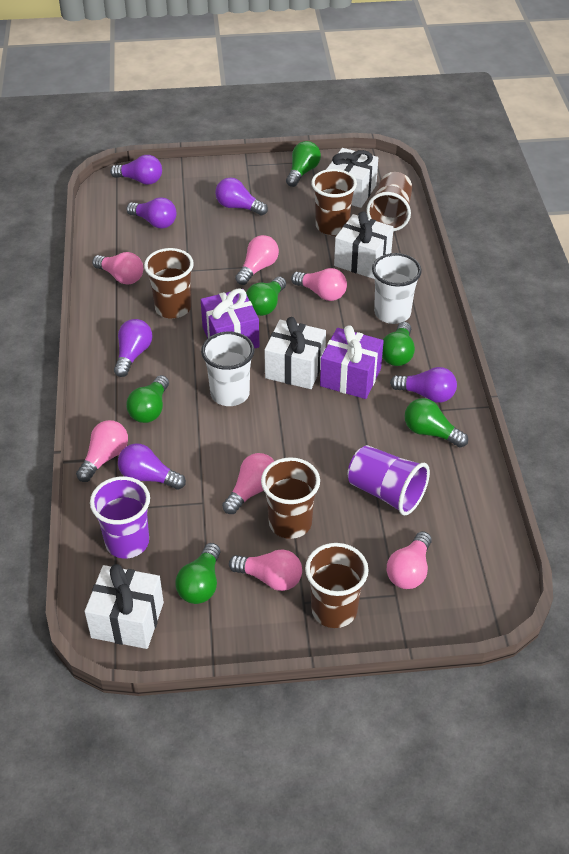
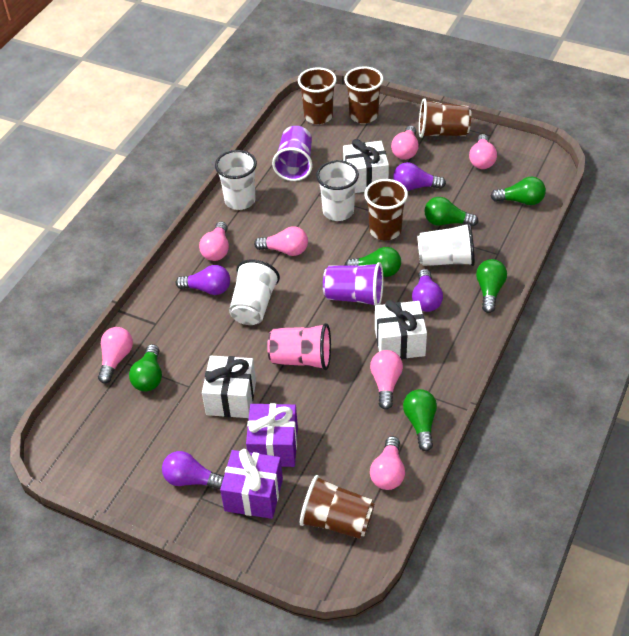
pink cup: 0 -> 1
purple light bulb: 6 -> 4
white cup: 2 -> 4
white gift: 4 -> 3

